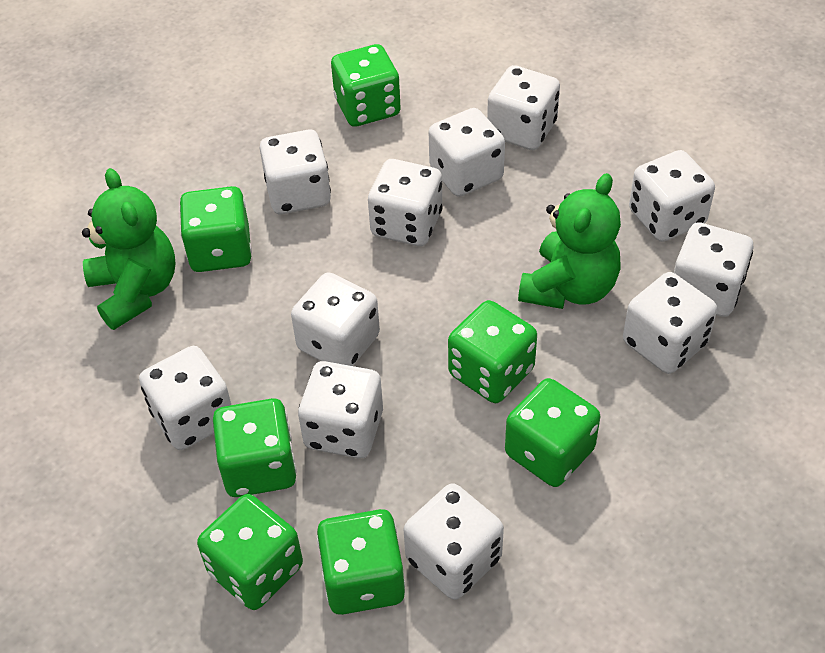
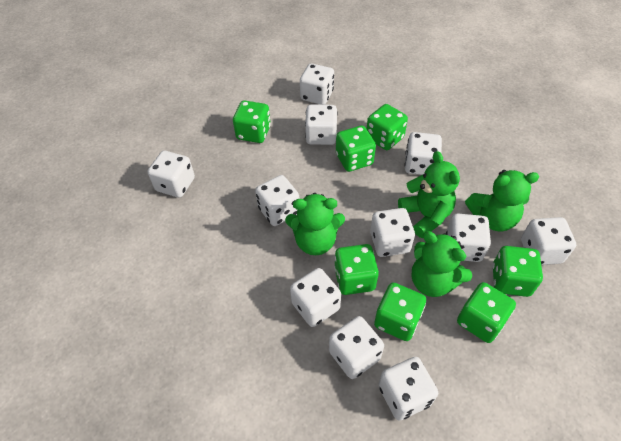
green teddy bear: 2 -> 4

